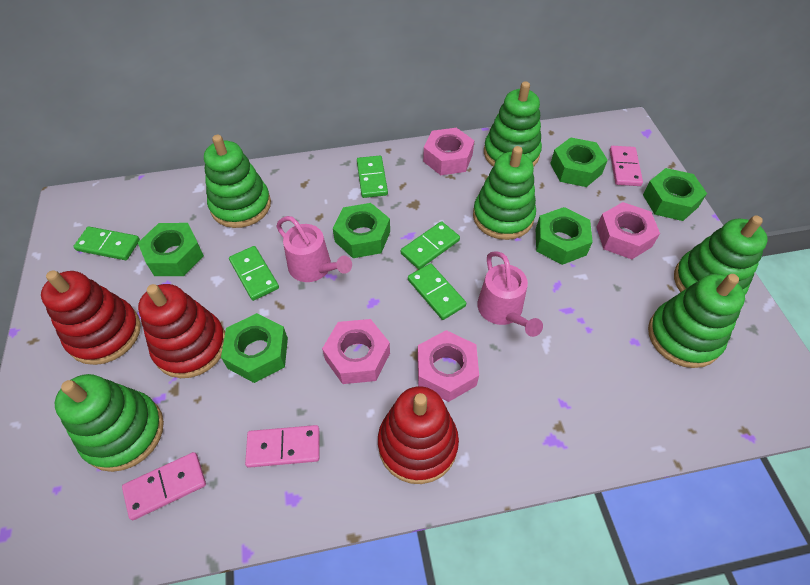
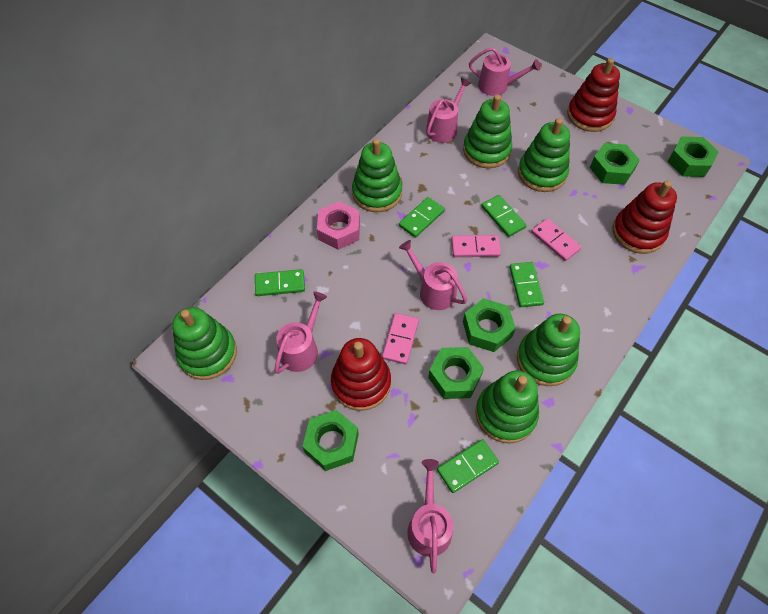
green nut: 6 -> 5
pink nut: 4 -> 1
pink watering can: 2 -> 5

